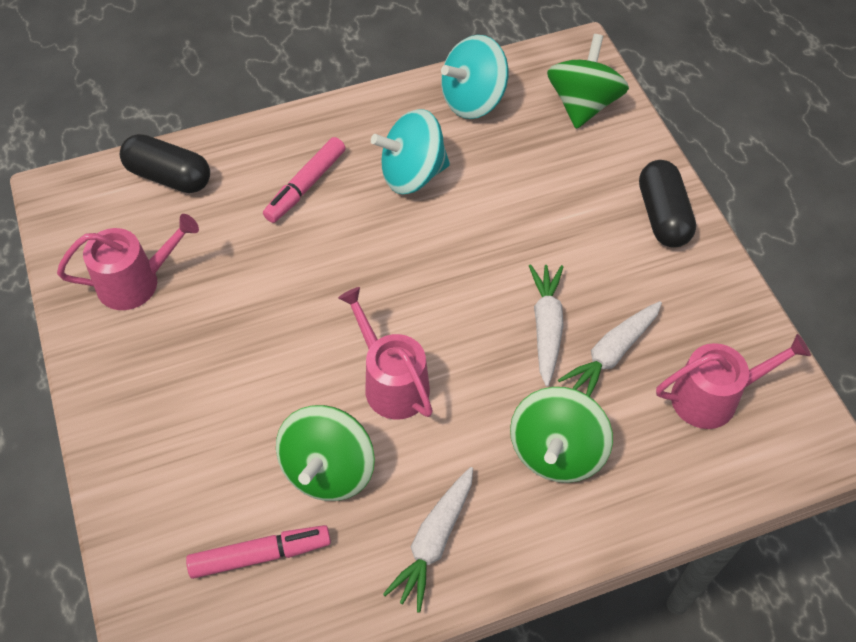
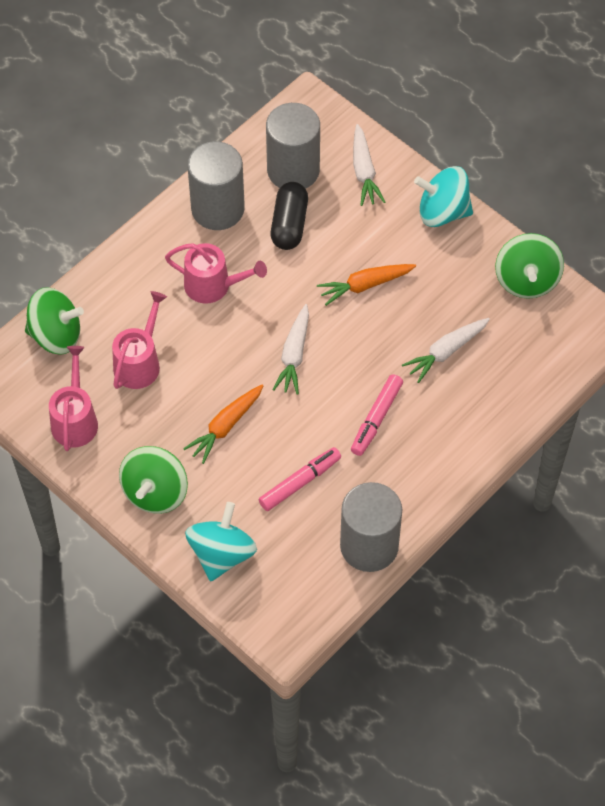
black capsule: 2 -> 1
grey cylinder: 0 -> 3
orange carrot: 0 -> 2

